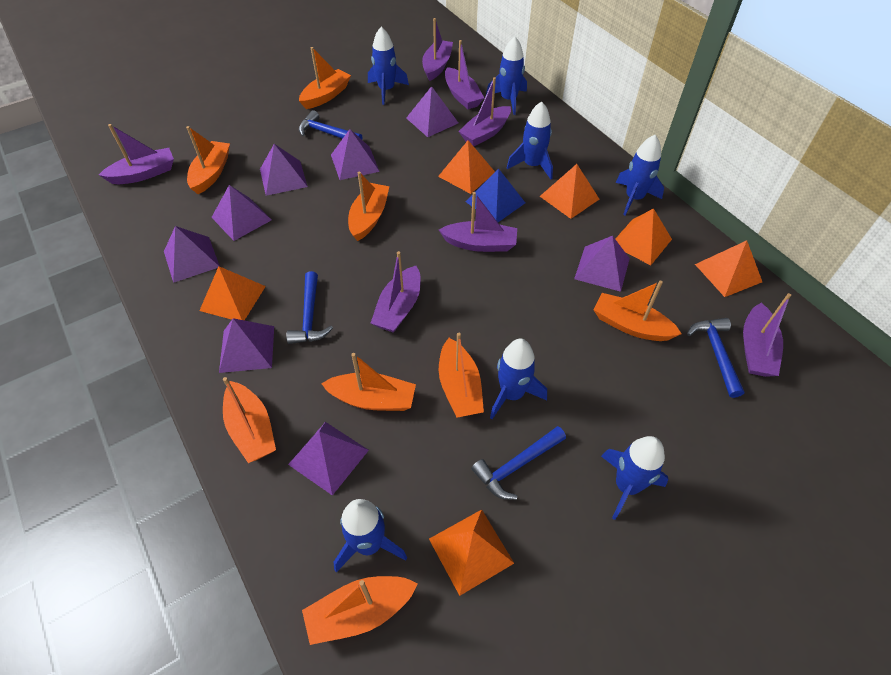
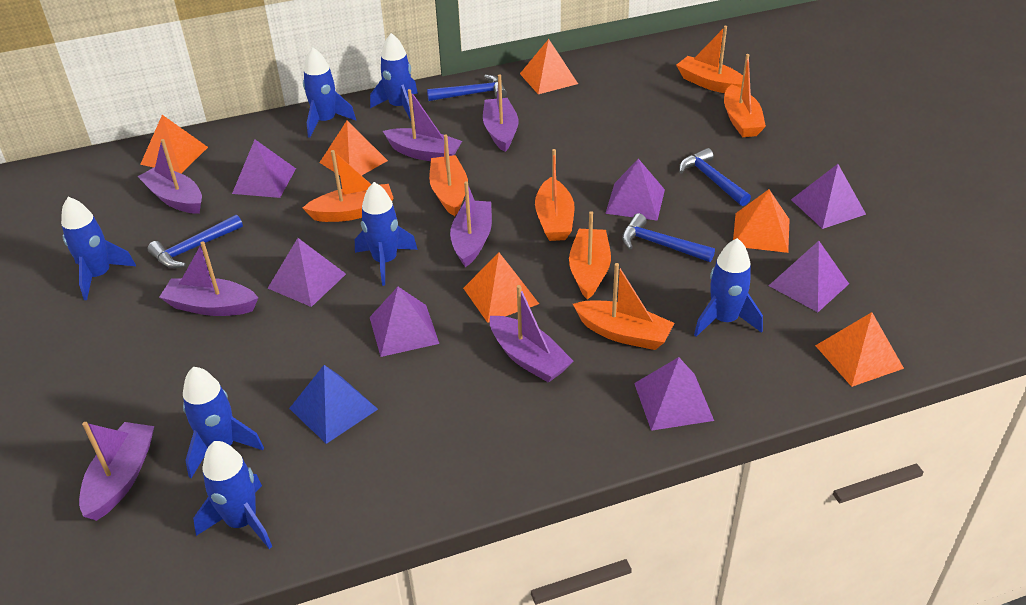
orange boat: 8 -> 7
purple pyramid: 8 -> 7

